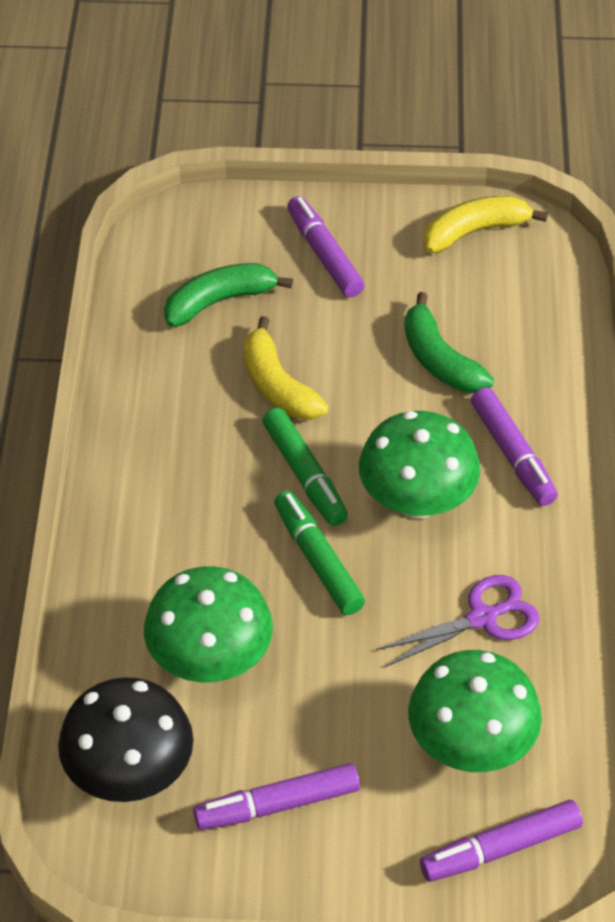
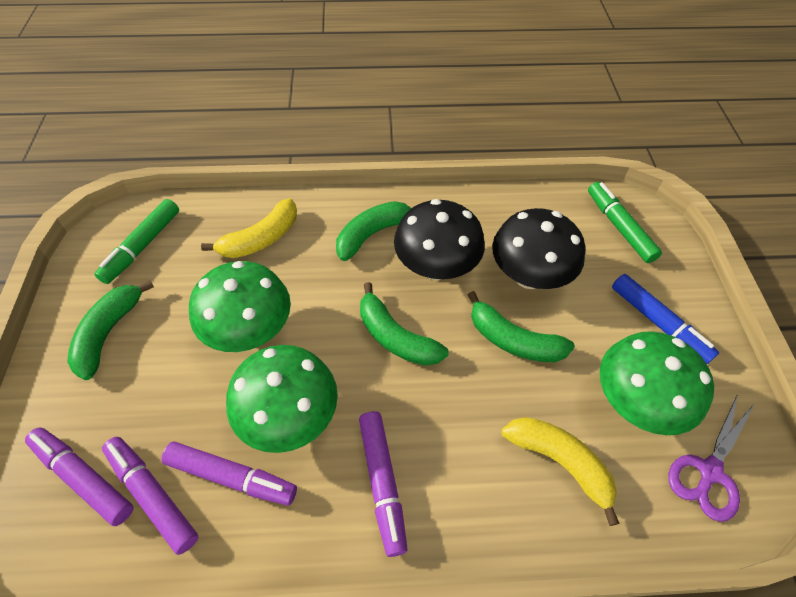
black mushroom: 1 -> 2
blue marker: 0 -> 1
green banana: 2 -> 4

